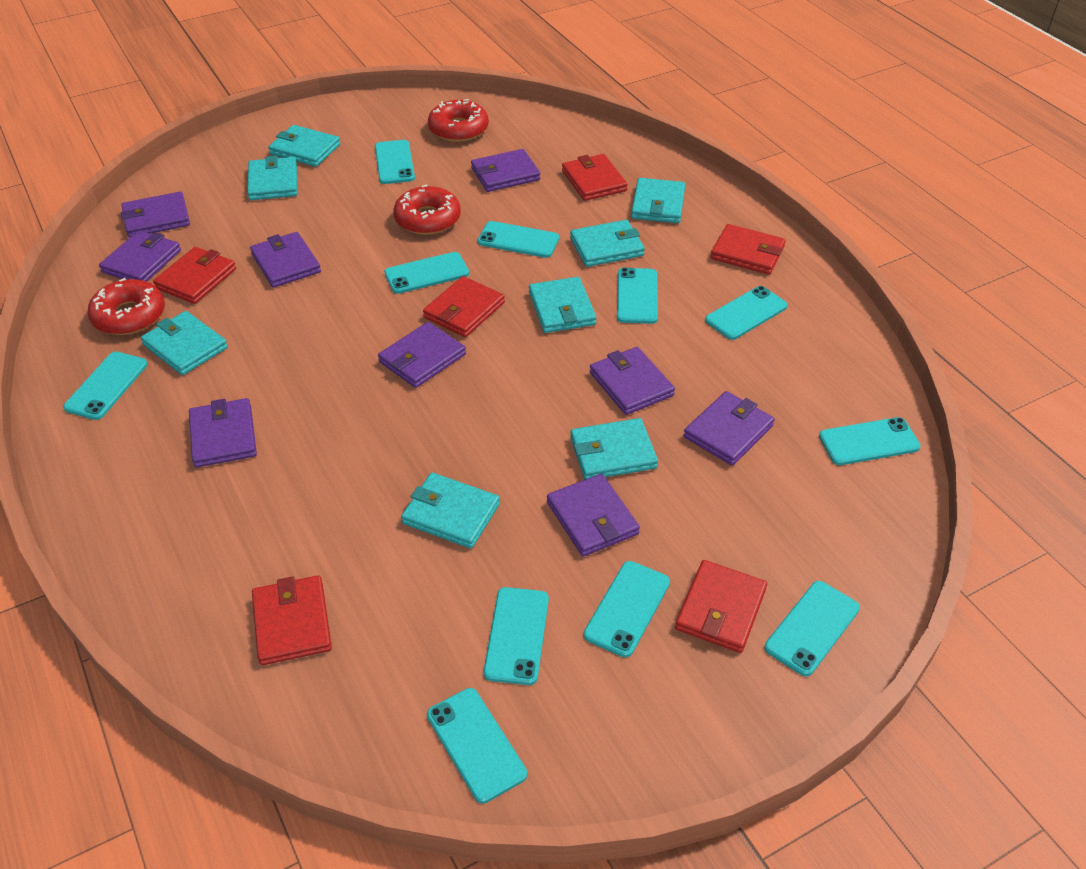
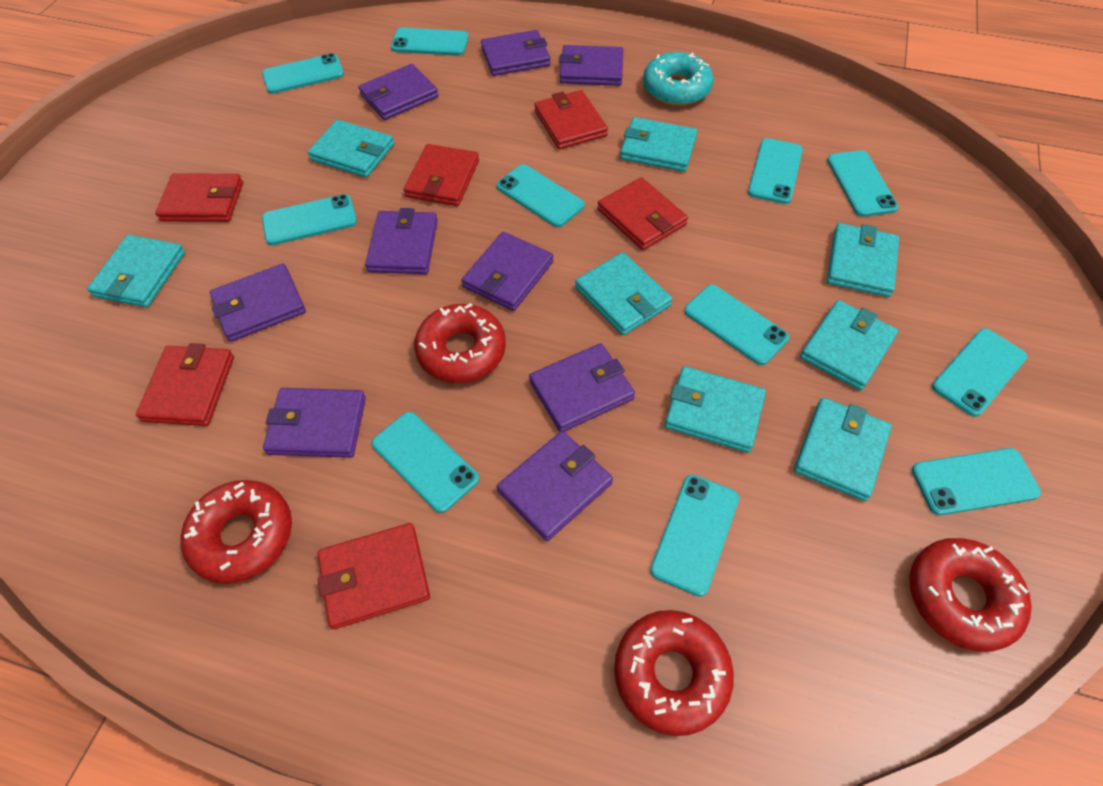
red donut: 3 -> 4
turquoise donut: 0 -> 1

